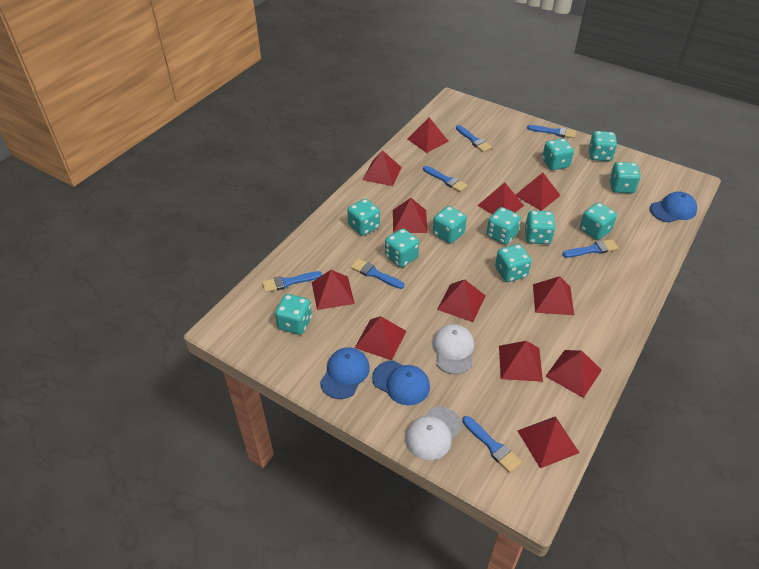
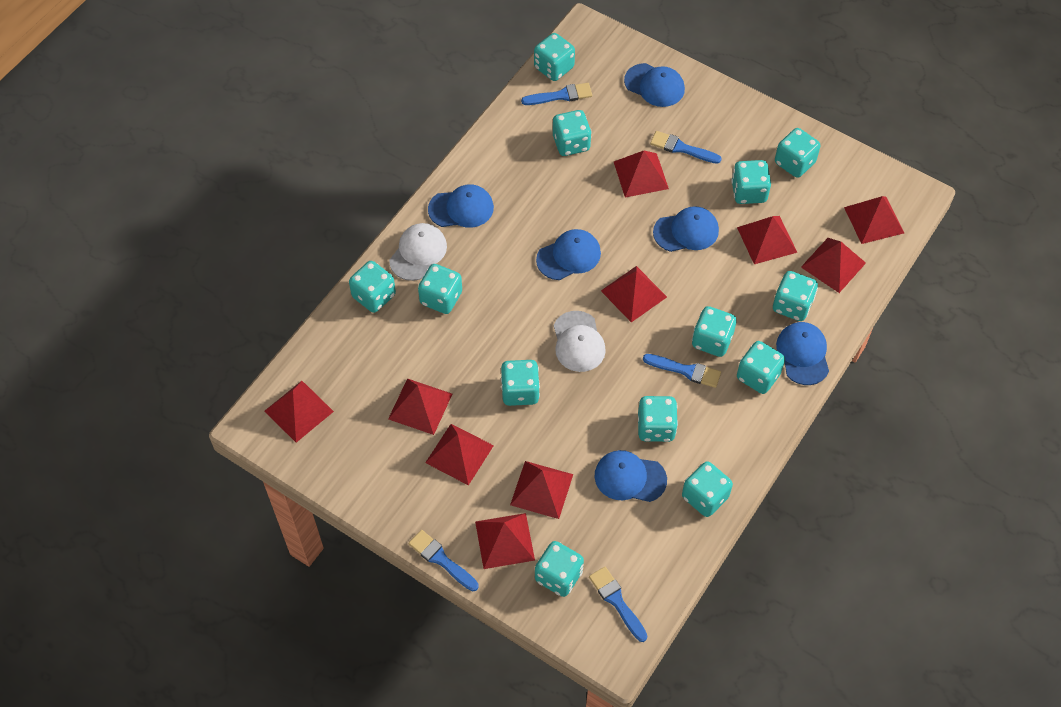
blue brush: 7 -> 5
blue cap: 3 -> 6
red pyramid: 12 -> 10
turquoise dice: 11 -> 13

